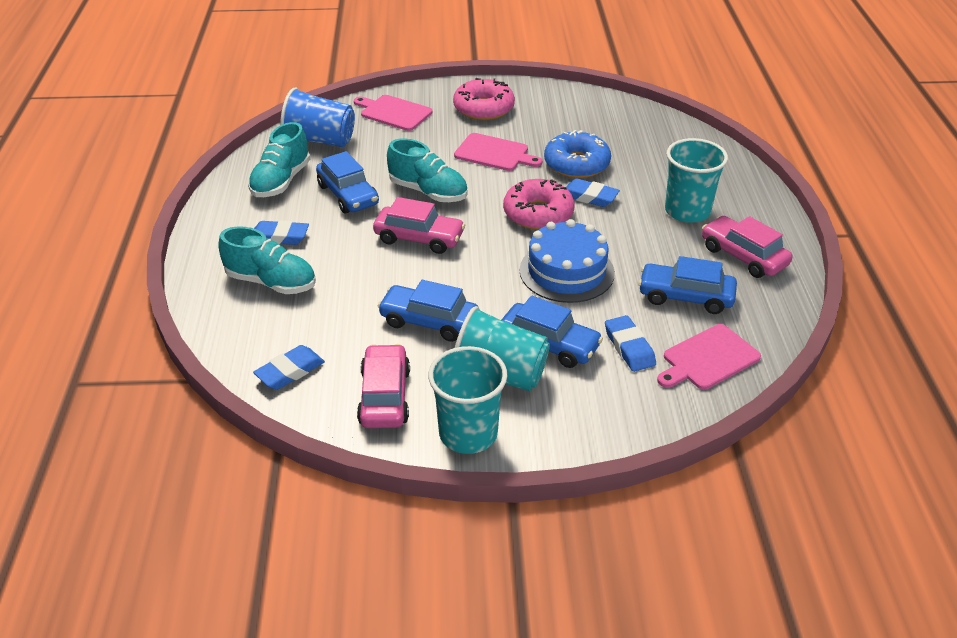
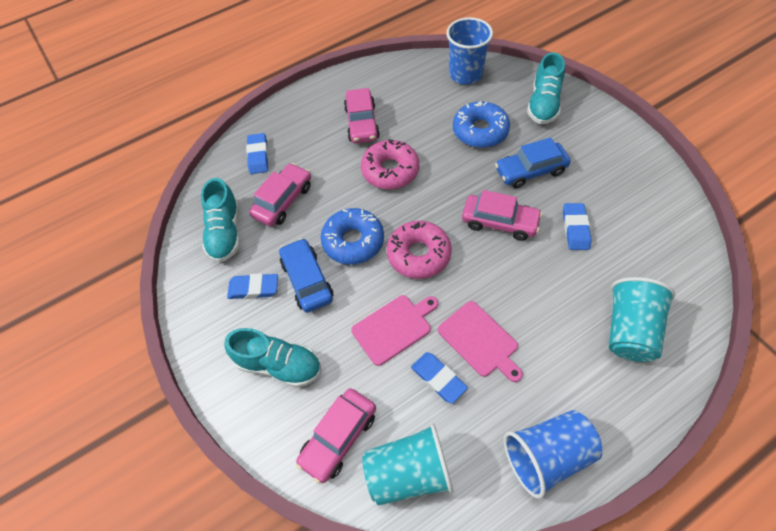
blue cake: 1 -> 0
blue car: 4 -> 2
blue cup: 1 -> 2
blue donut: 1 -> 2
pink car: 3 -> 4
pink cutting board: 3 -> 2
turquoise cup: 3 -> 2

